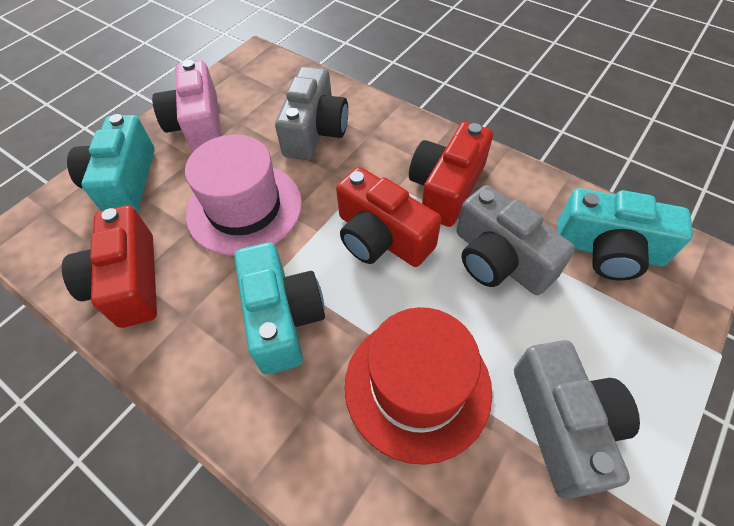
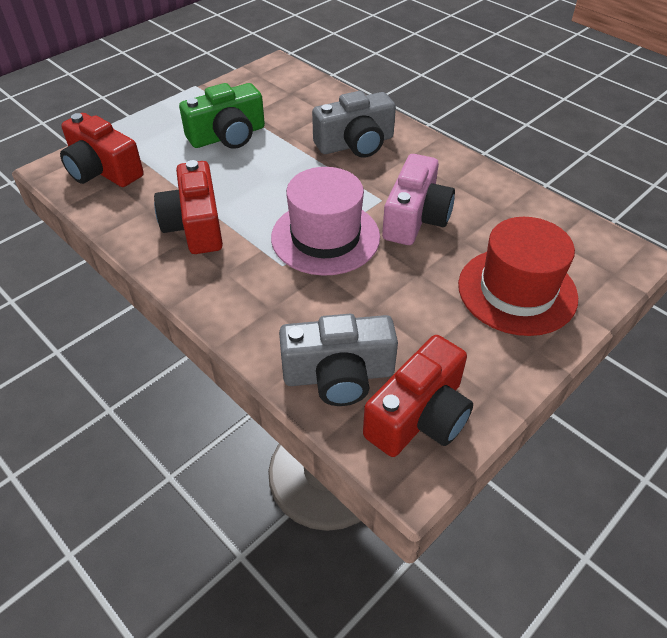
green camera: 0 -> 1
grey camera: 3 -> 2
turquoise camera: 3 -> 0

